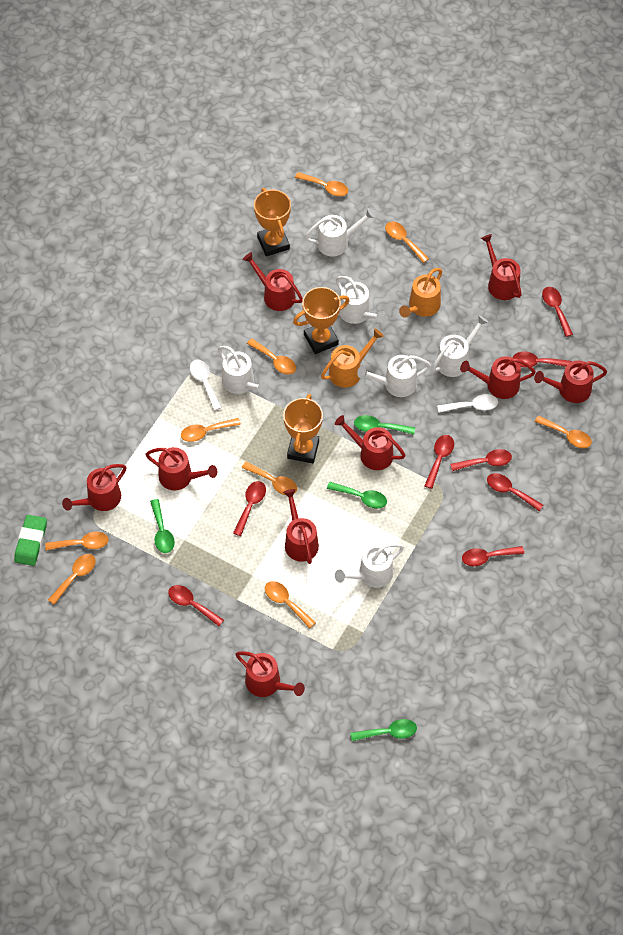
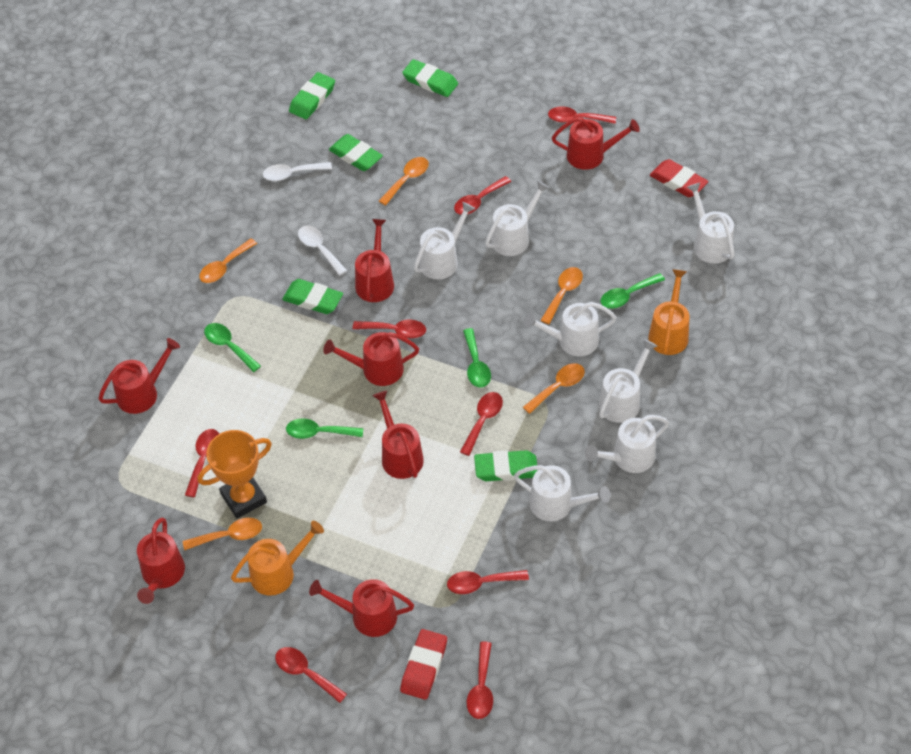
green eraser: 1 -> 5
orange spoon: 9 -> 5
orange trophy: 3 -> 1
red eraser: 0 -> 2
red watering can: 9 -> 7
white watering can: 6 -> 7

